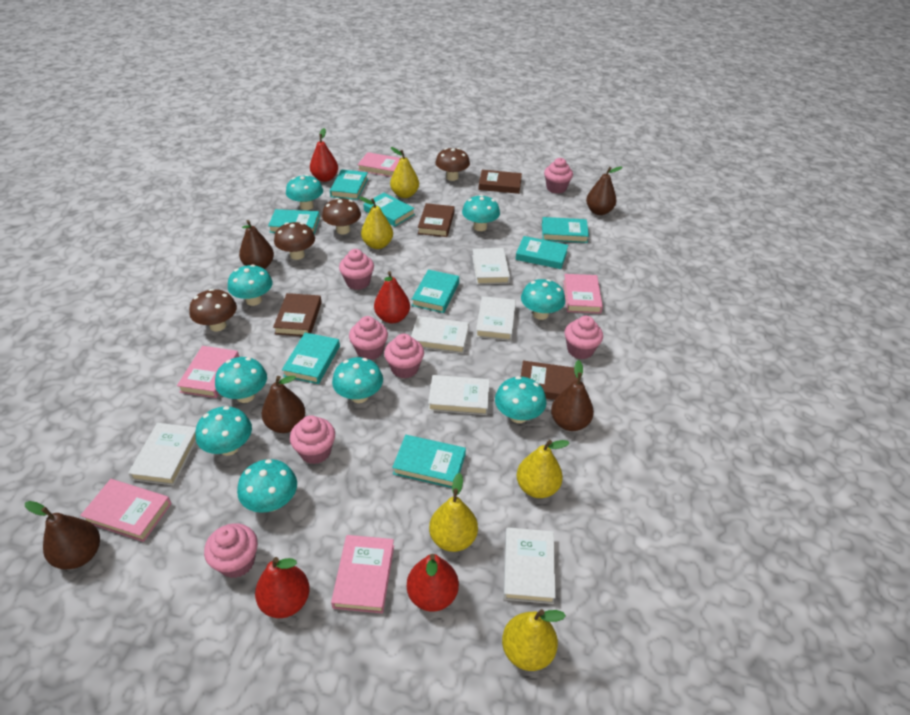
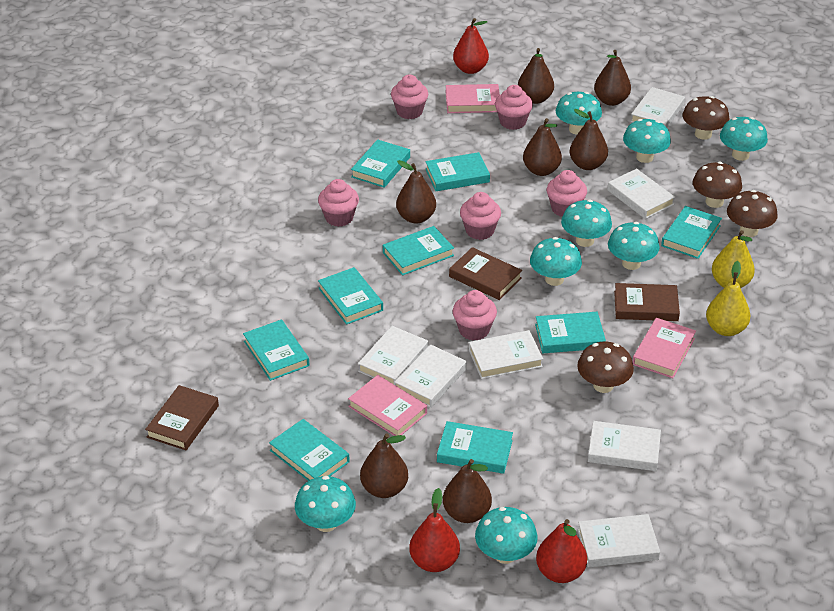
brown book: 4 -> 3
brown pear: 5 -> 7
pink book: 5 -> 3
pink cupcake: 7 -> 6
red pear: 4 -> 3
turquoise book: 8 -> 9
turquoise mushroom: 9 -> 8
white book: 6 -> 7
yellow pear: 5 -> 2

